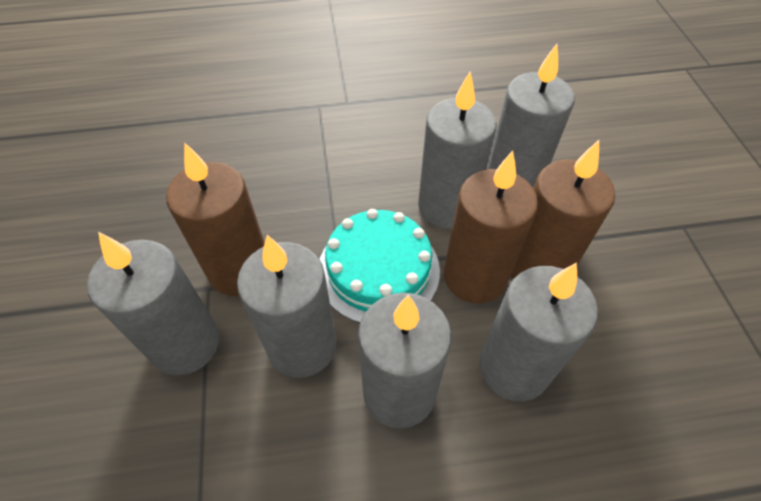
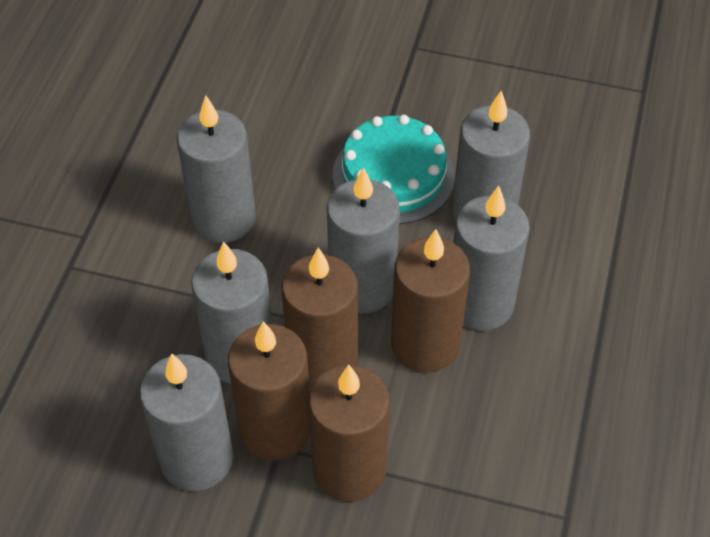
brown candle: 3 -> 4

